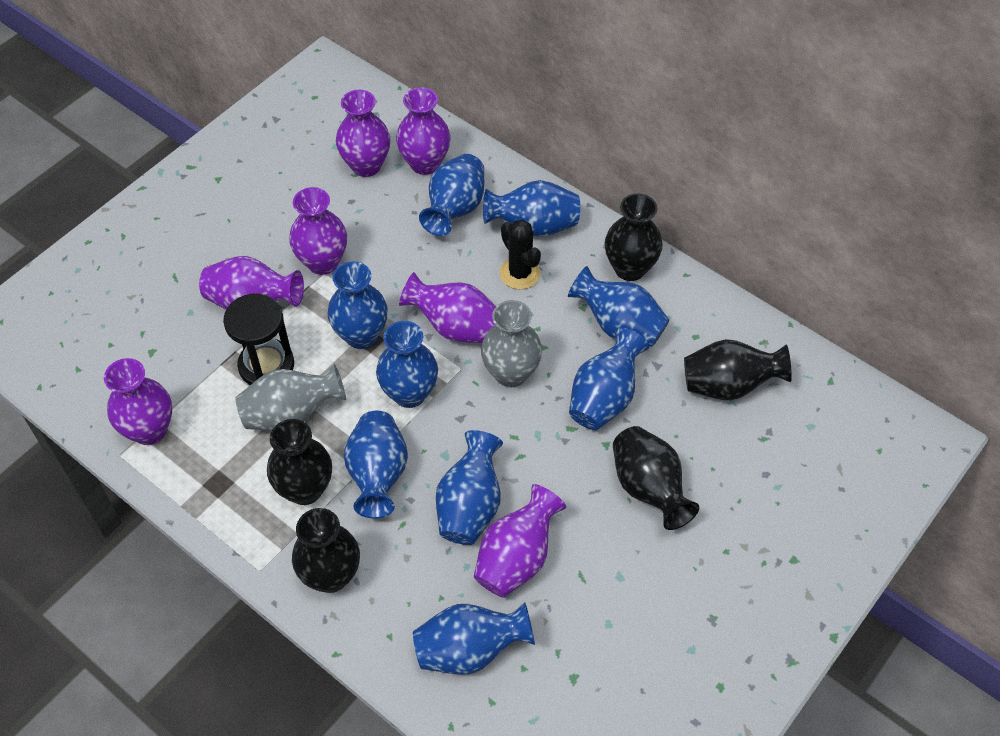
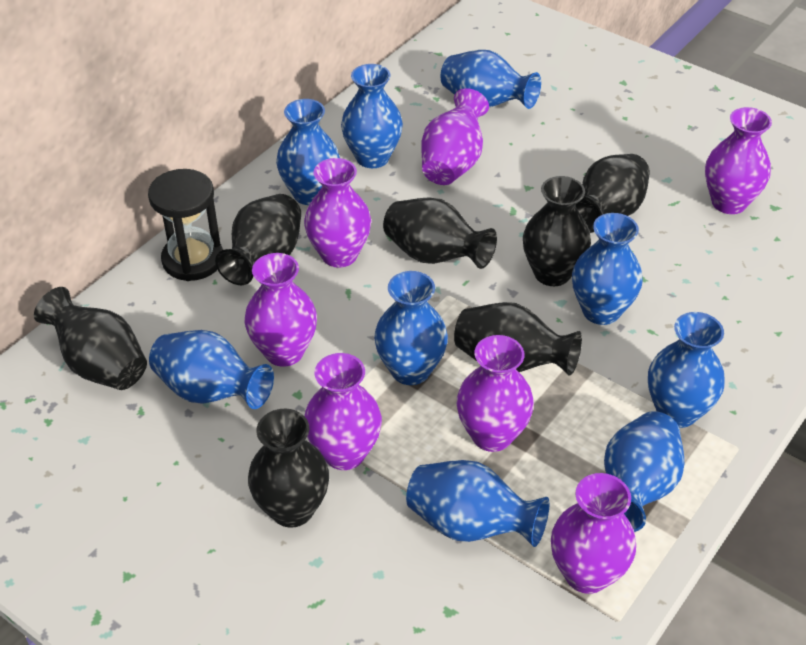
black cactus: 1 -> 0
black vase: 5 -> 7
grey vase: 2 -> 0

